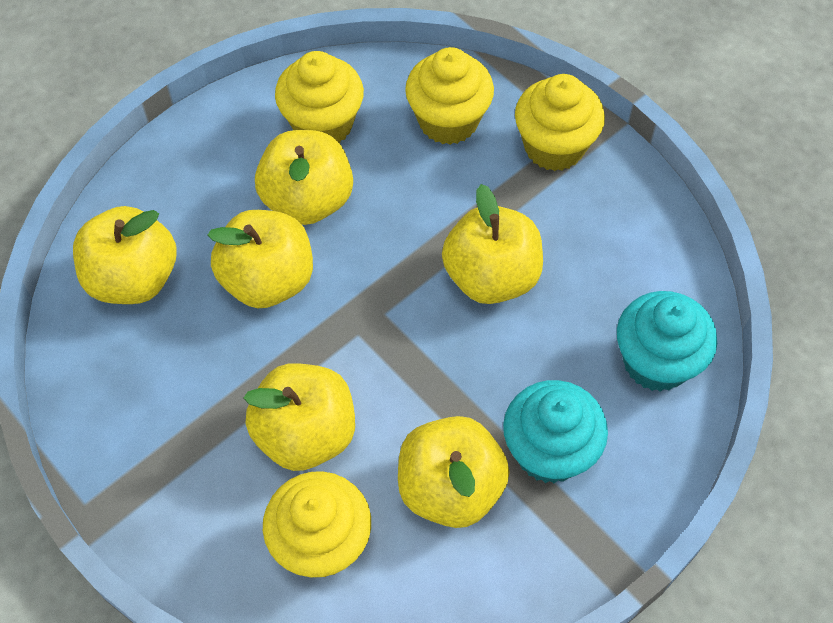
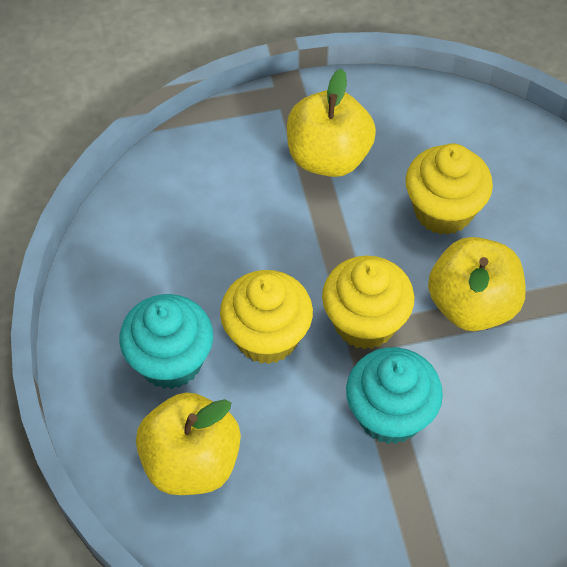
yellow apple: 6 -> 3
yellow cupcake: 4 -> 3

